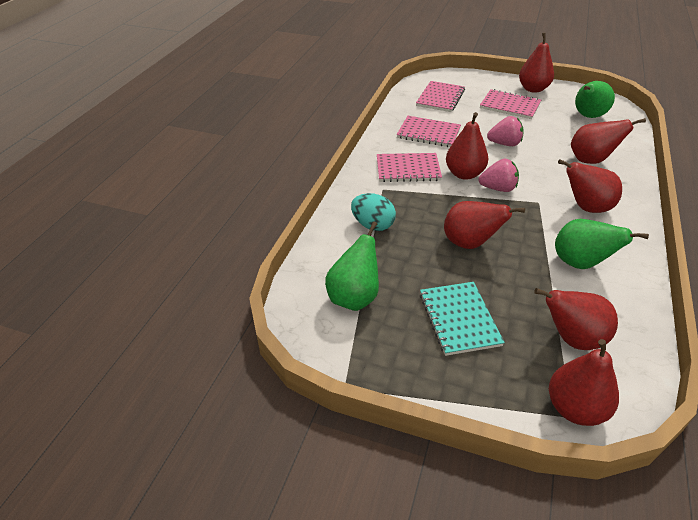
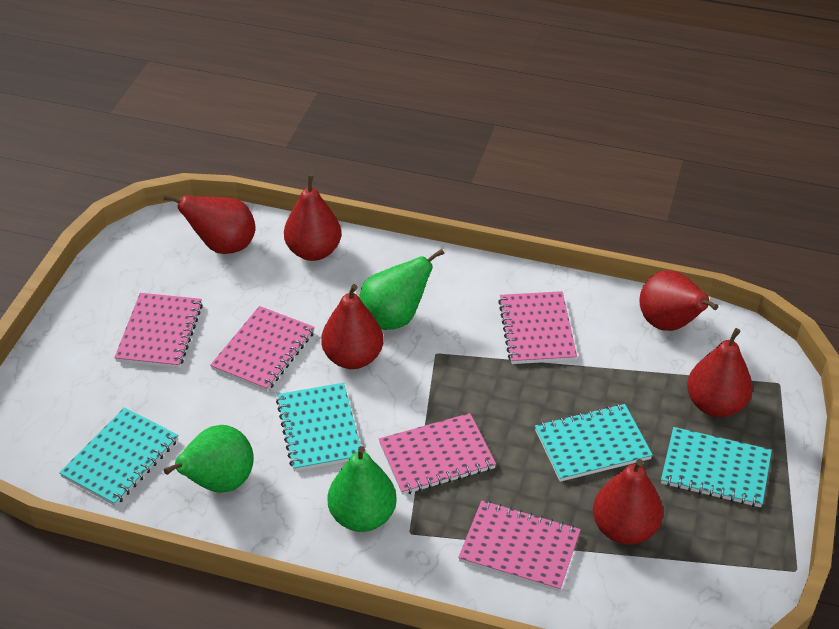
pink notebook: 4 -> 5
pink strawberry: 2 -> 0
red pear: 7 -> 6
turquoise egg: 1 -> 0
turquoise notebook: 1 -> 4

